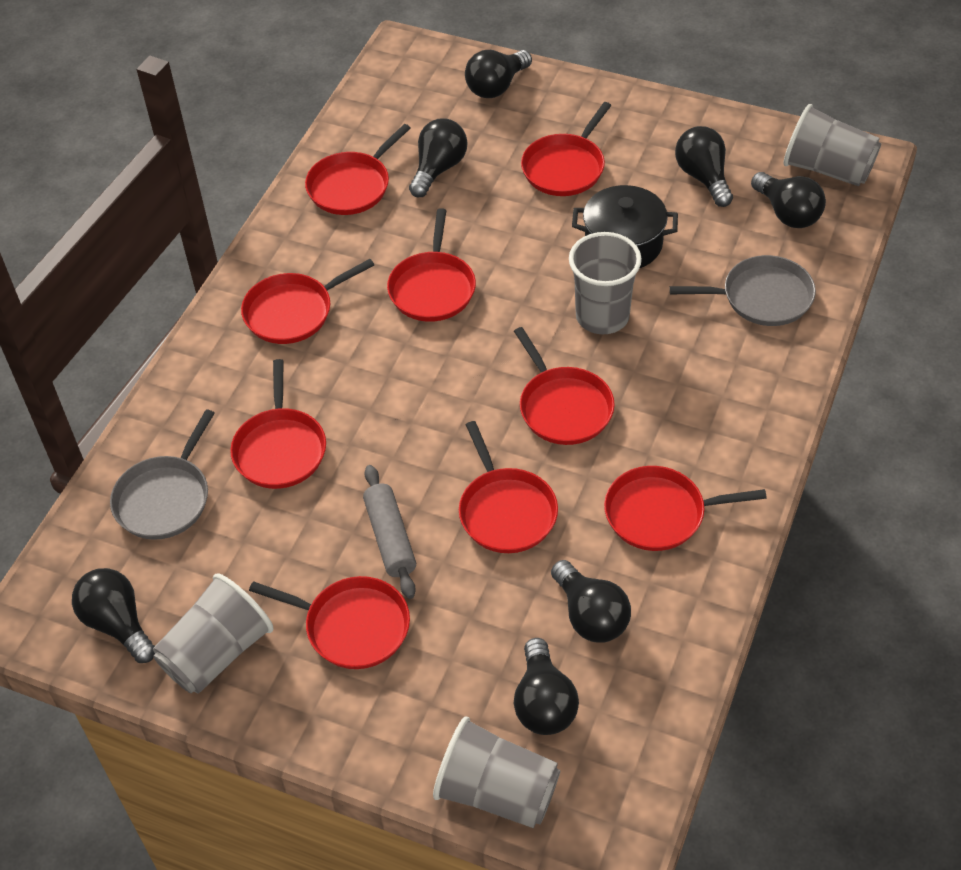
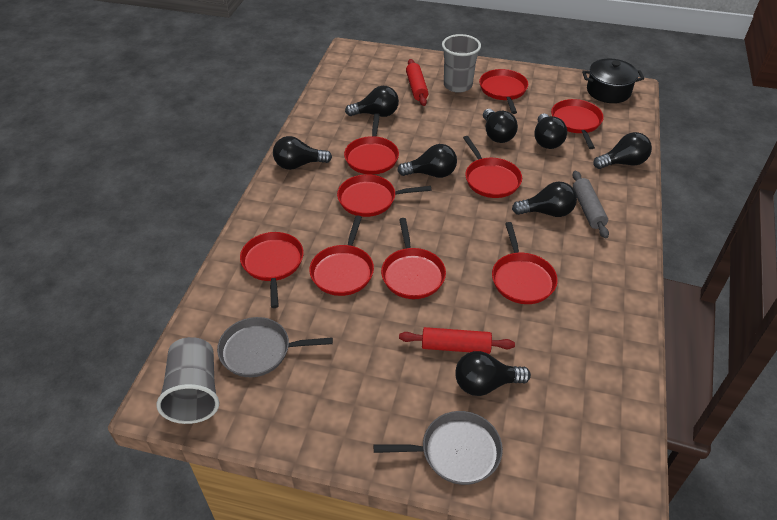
black light bulb: 7 -> 8
grey cup: 4 -> 2
red rolling pin: 0 -> 2

